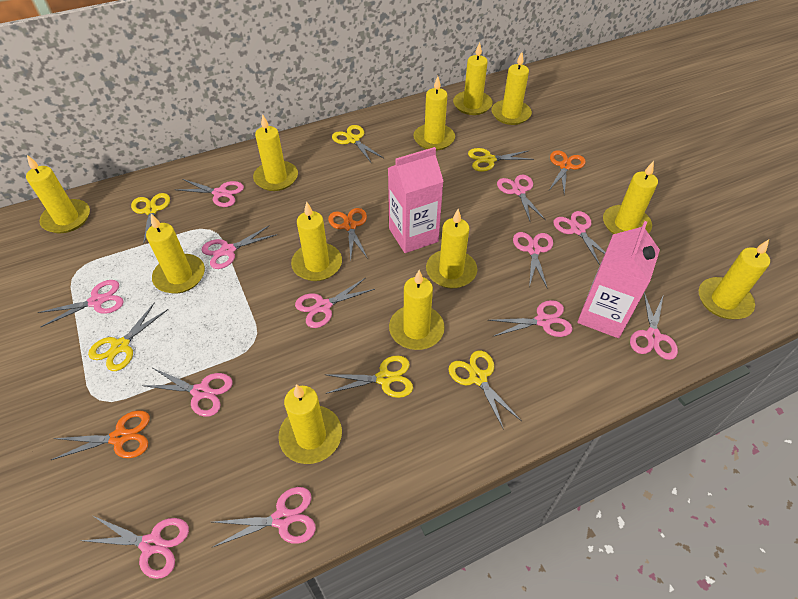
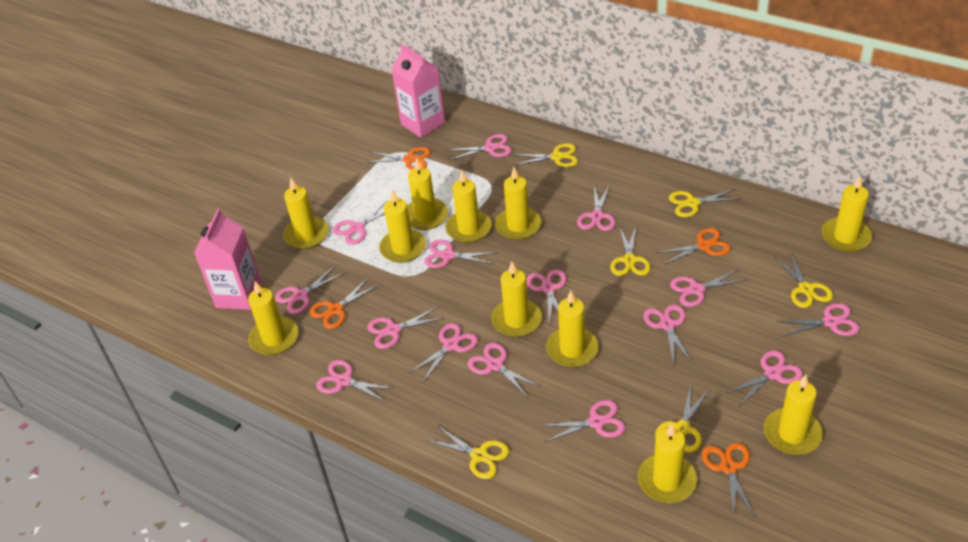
orange scissors: 3 -> 4
pink scissors: 12 -> 15
yellow candle: 12 -> 11

